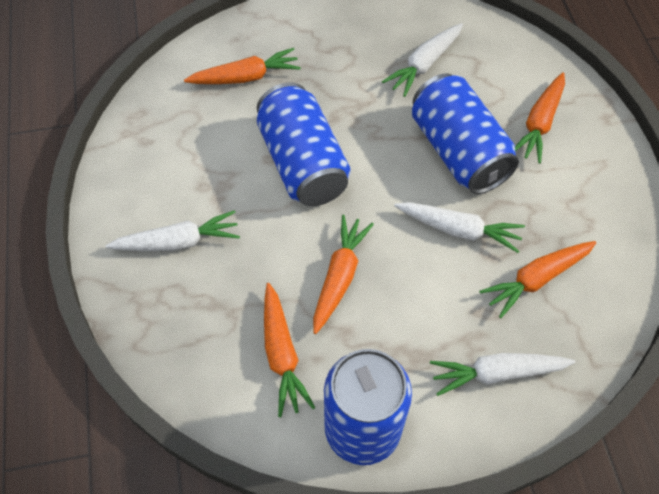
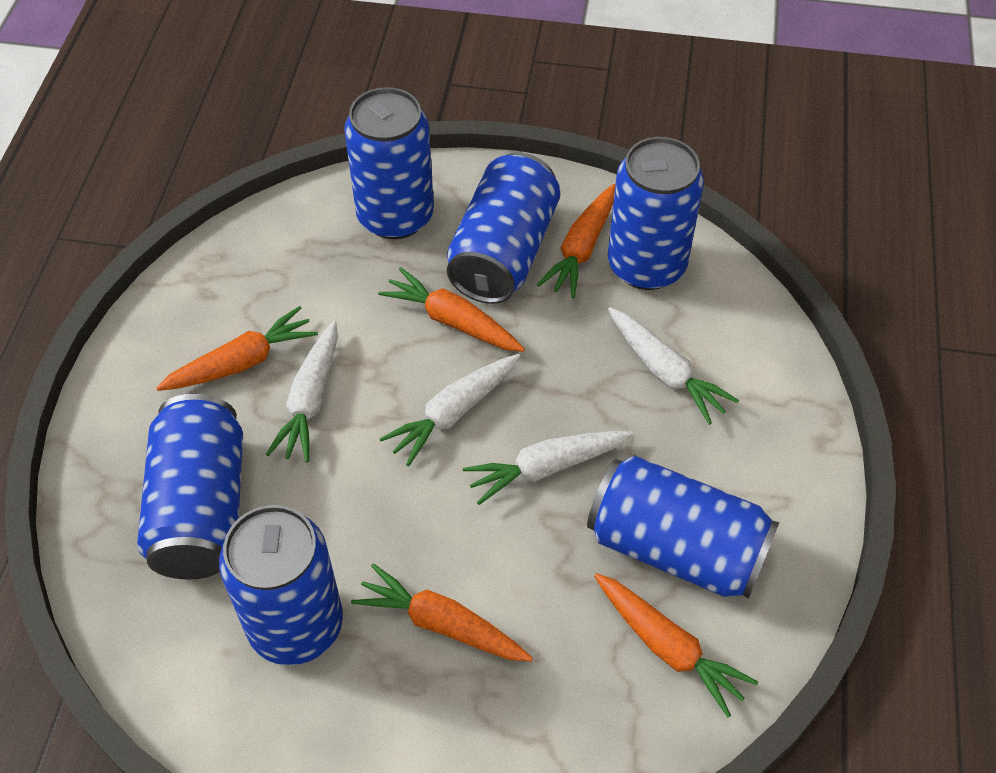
blue can: 3 -> 6

